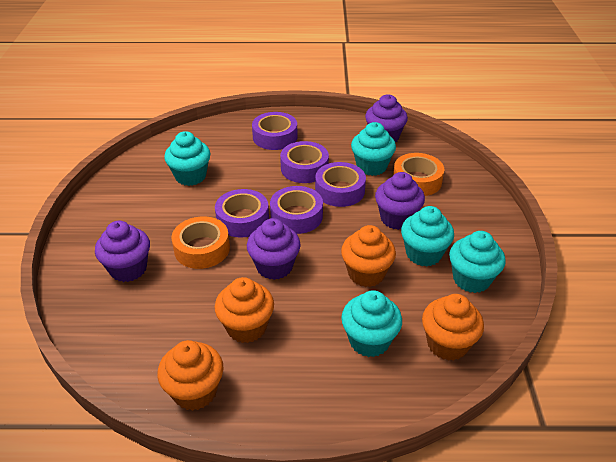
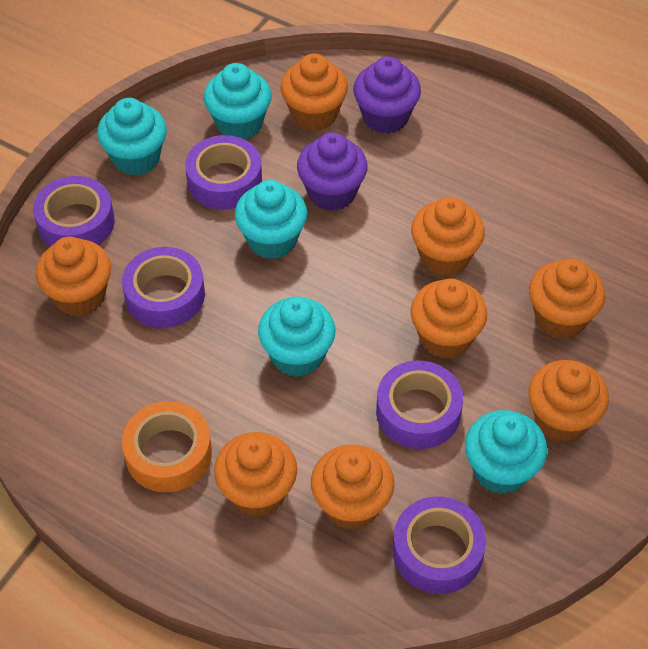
orange cupcake: 4 -> 8
orange tape: 2 -> 1
purple cupcake: 4 -> 2

